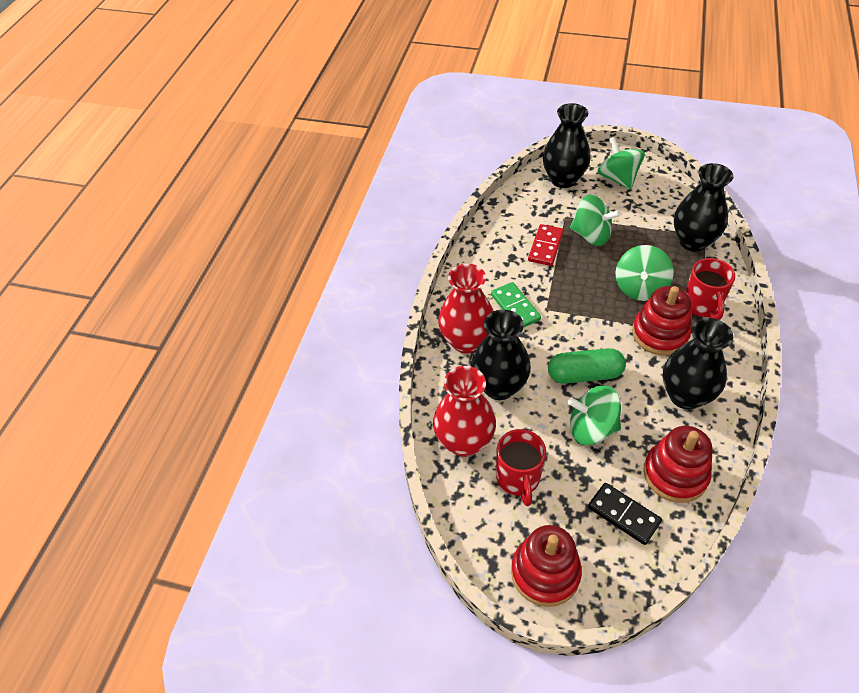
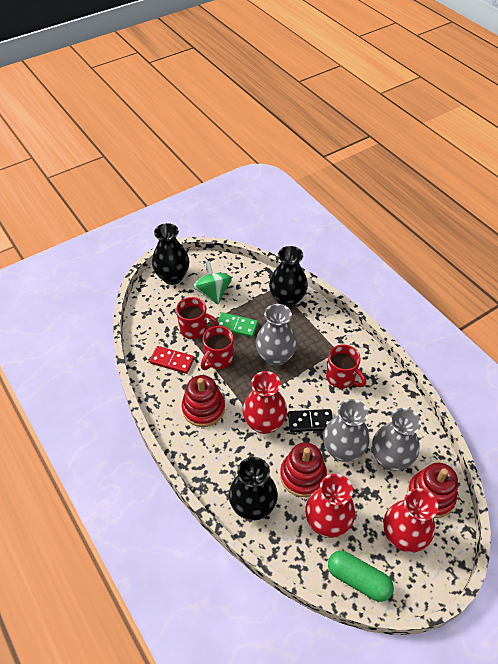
black vase: 4 -> 3
green spinning top: 4 -> 1
grey vase: 0 -> 3
red mug: 2 -> 3
red vase: 2 -> 3

